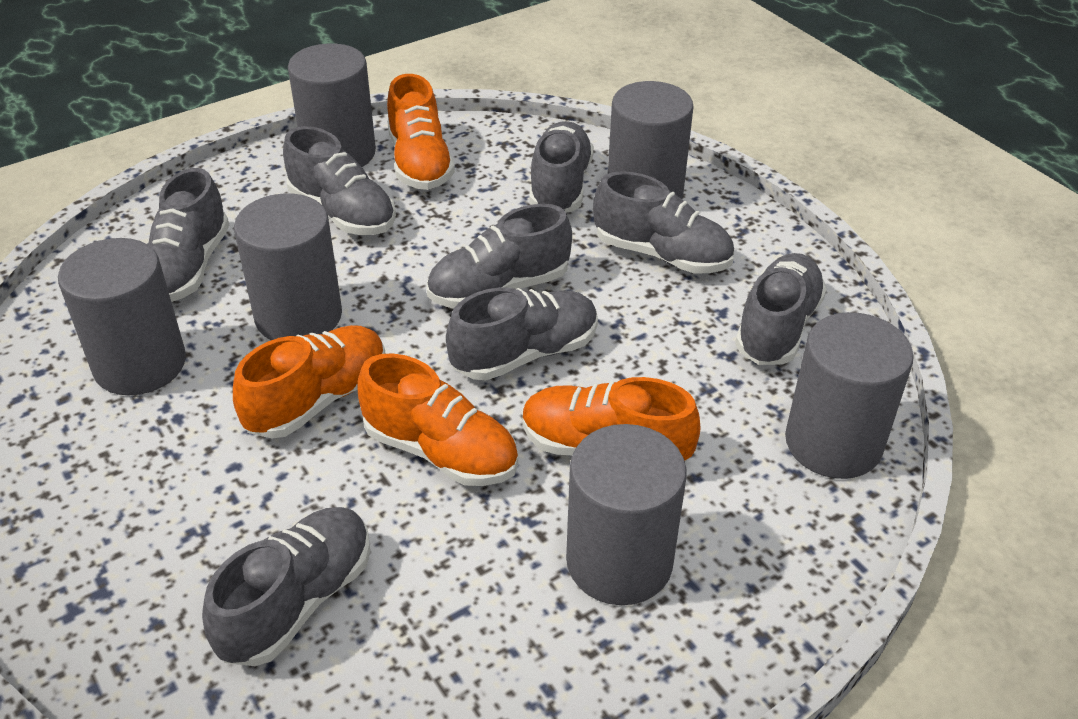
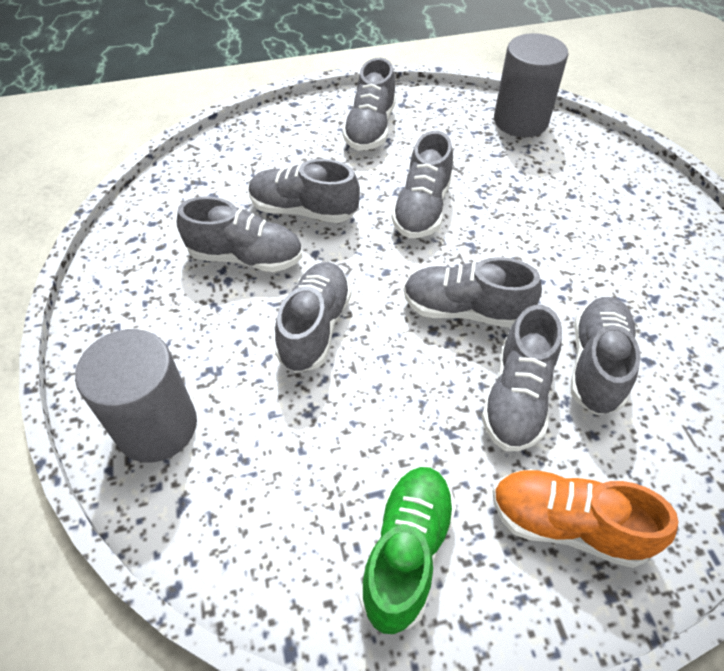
green shoe: 0 -> 1
grey cylinder: 6 -> 2
orange shoe: 4 -> 1

